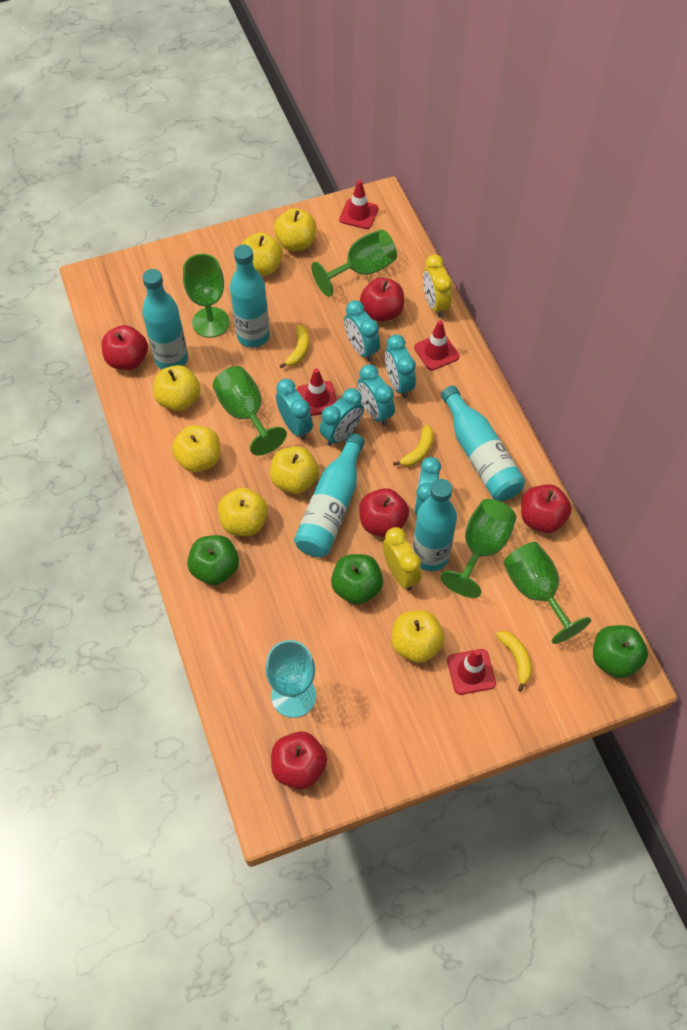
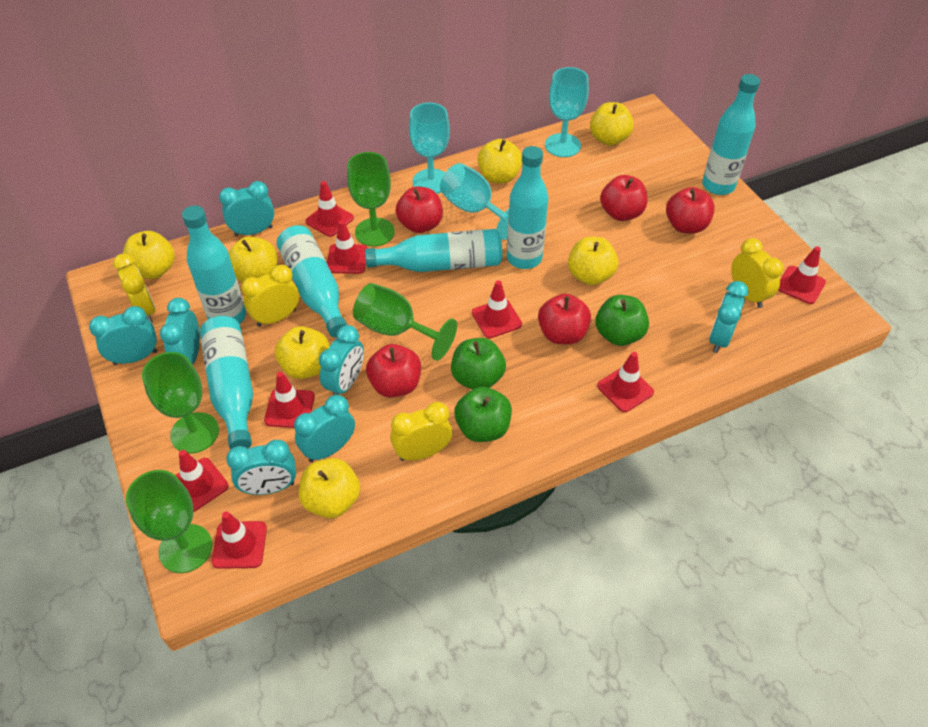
green goblet: 5 -> 4
red traffic cone: 4 -> 8
turquoise bottle: 5 -> 6
turquoise clock: 6 -> 7
turquoise goblet: 1 -> 3
yellow banana: 3 -> 0
yellow clock: 2 -> 4

